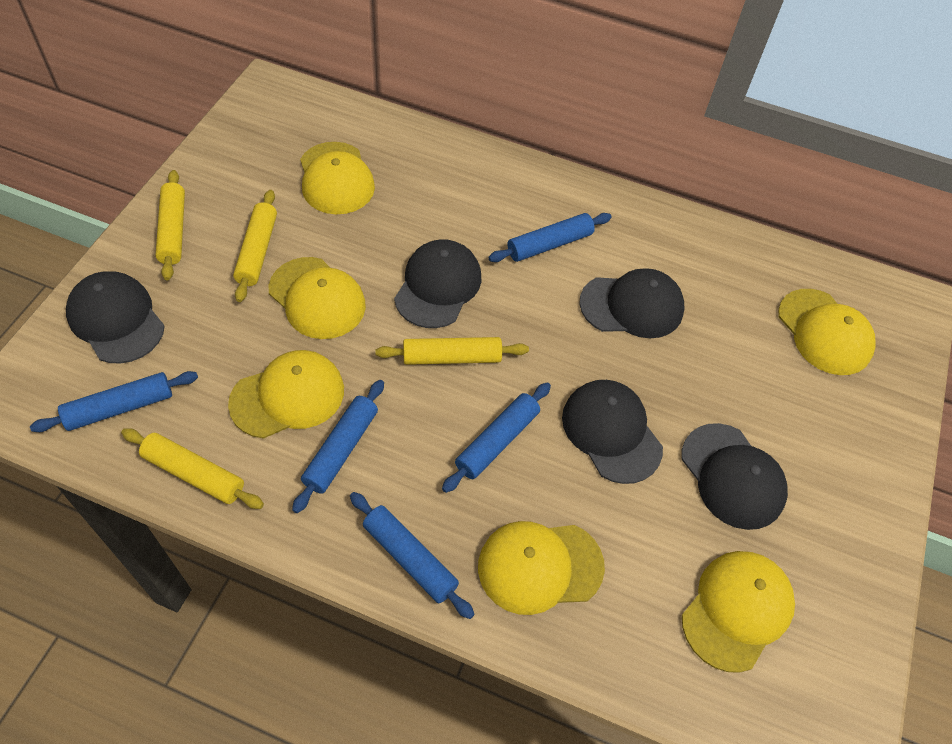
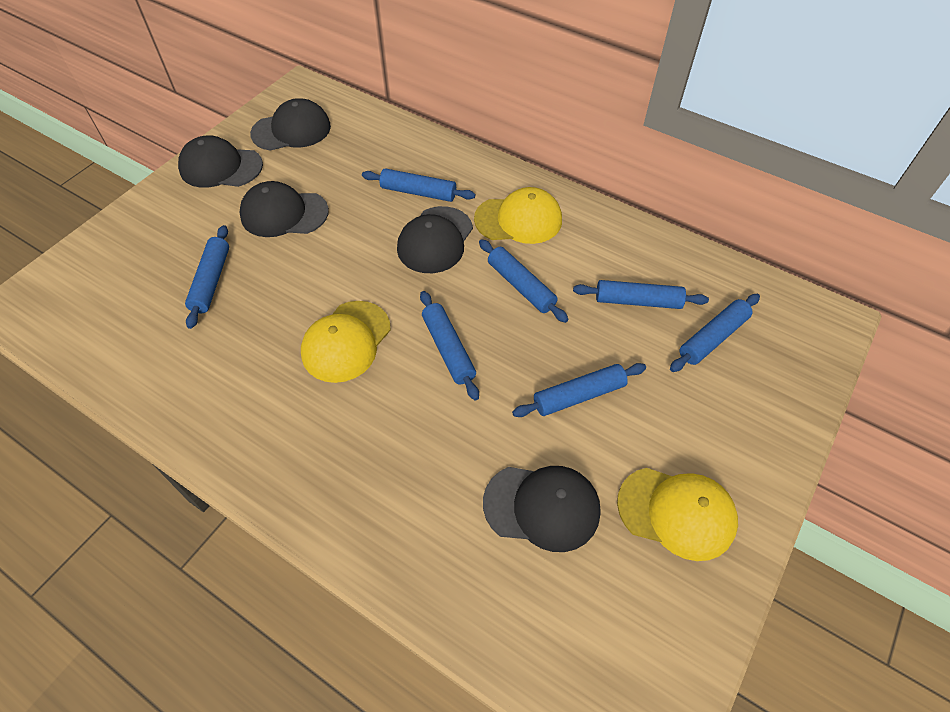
blue rolling pin: 5 -> 7
yellow cap: 6 -> 3
yellow rolling pin: 4 -> 0

